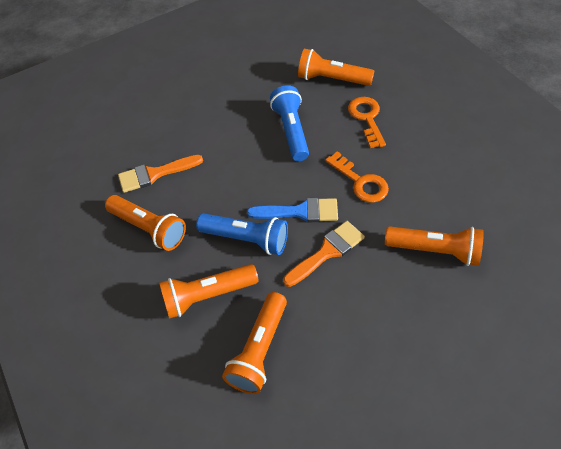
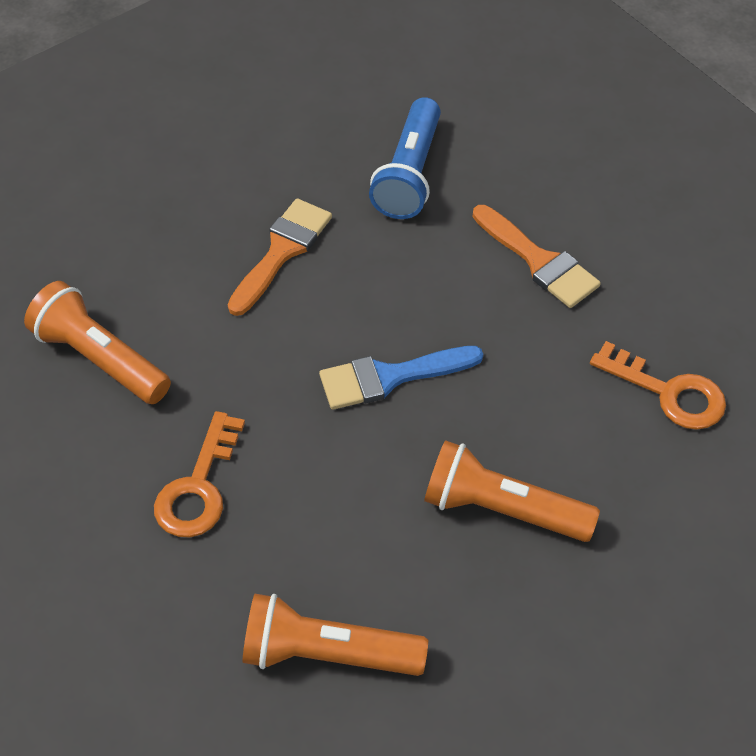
blue flashlight: 2 -> 1
orange flashlight: 5 -> 3

